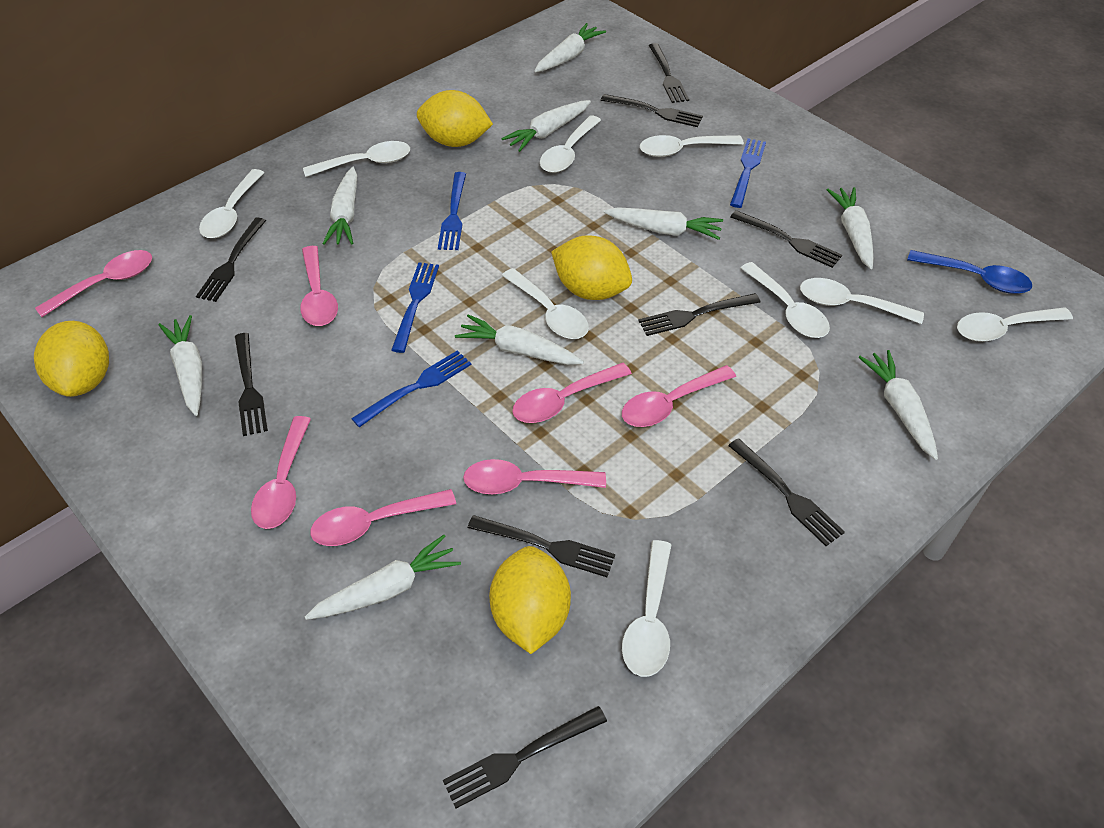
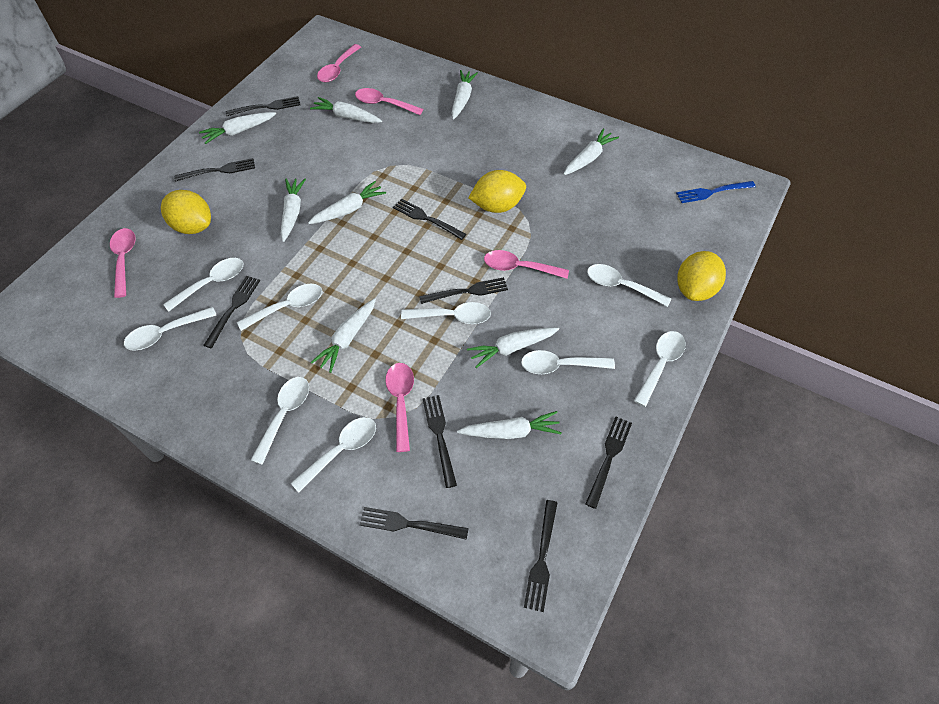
blue fork: 4 -> 1
blue spoon: 1 -> 0
pink spoon: 7 -> 5
yellow lemon: 4 -> 3

